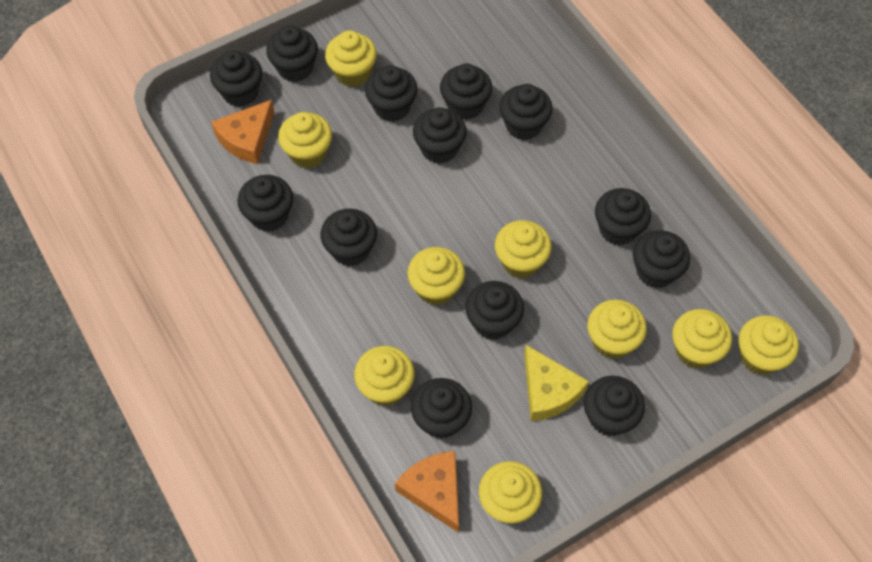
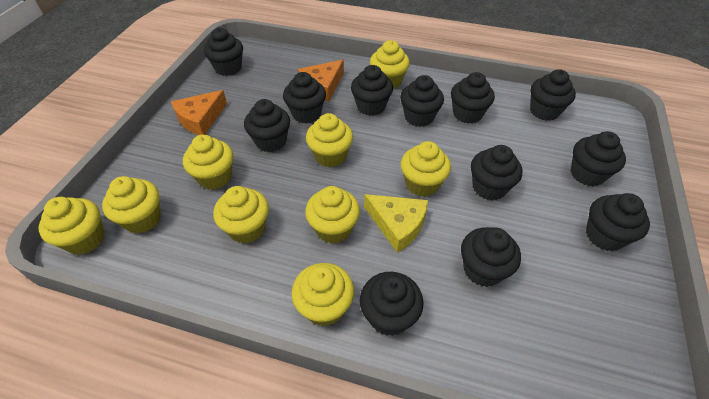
black cupcake: 13 -> 12

